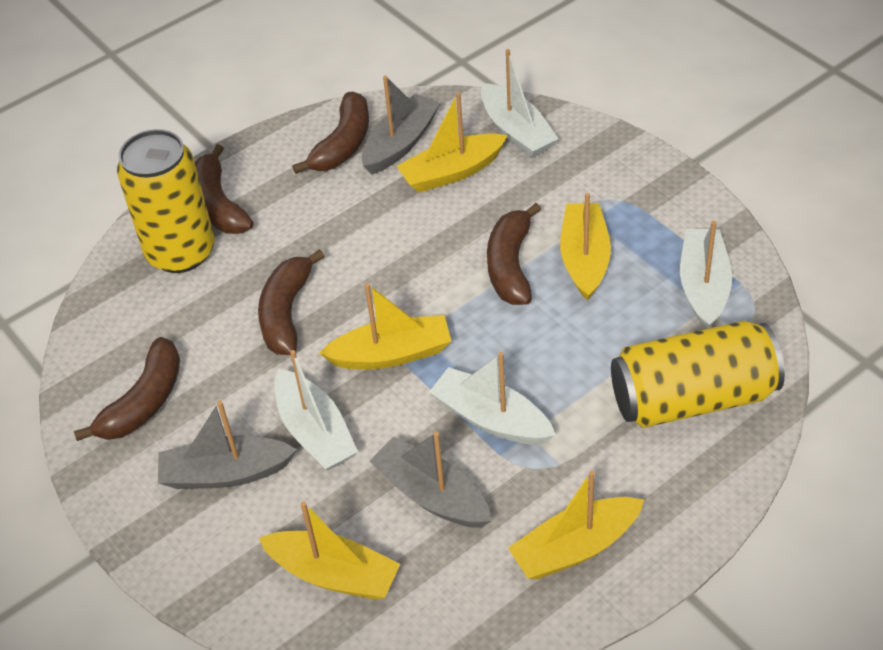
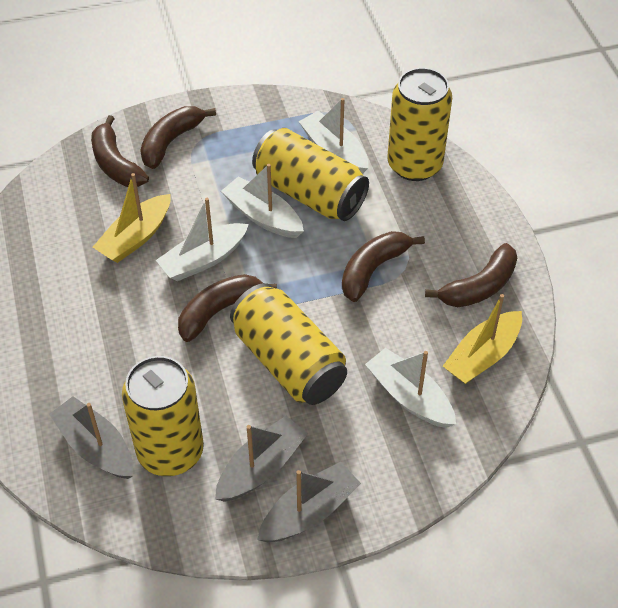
yellow boat: 5 -> 2
yellow can: 2 -> 4

